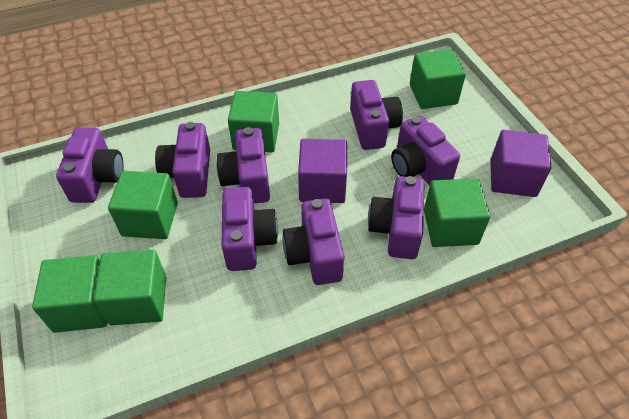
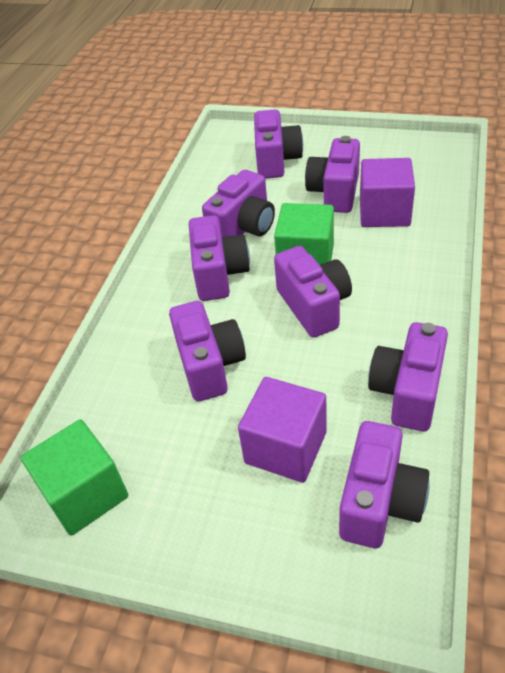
green cube: 6 -> 2

